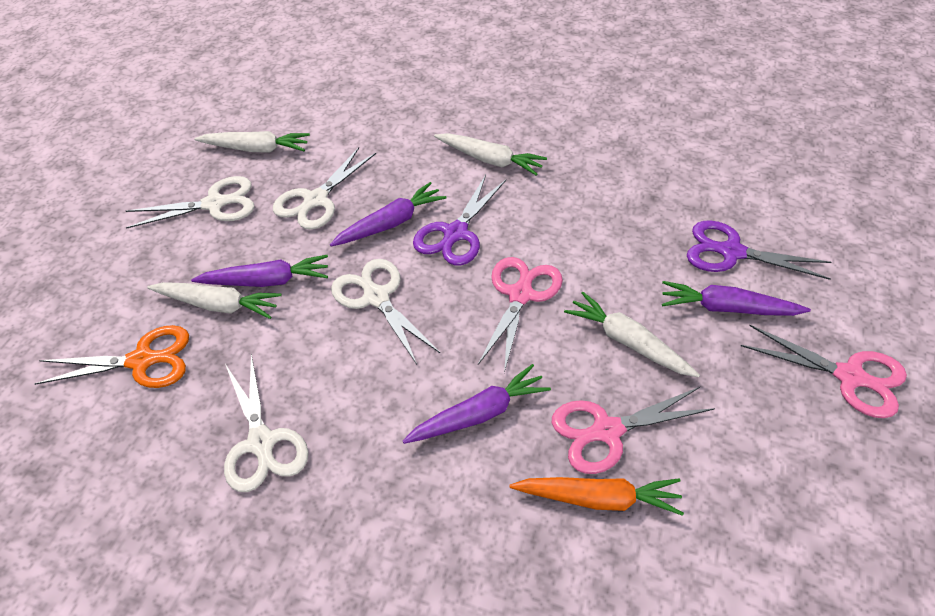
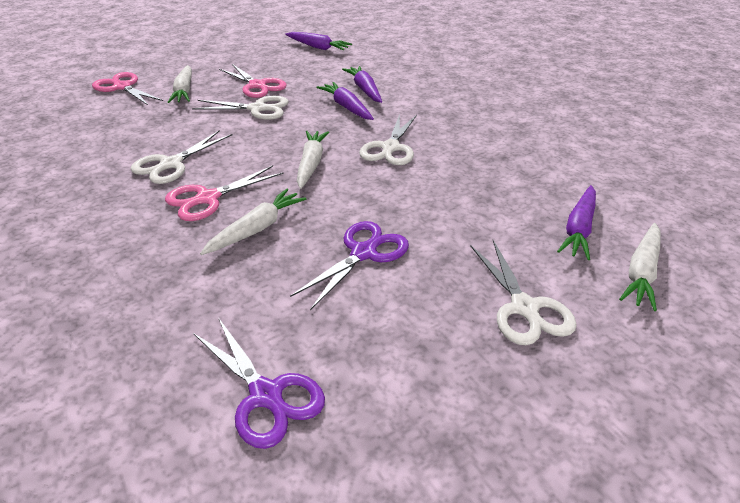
orange carrot: 1 -> 0
orange scissors: 1 -> 0

